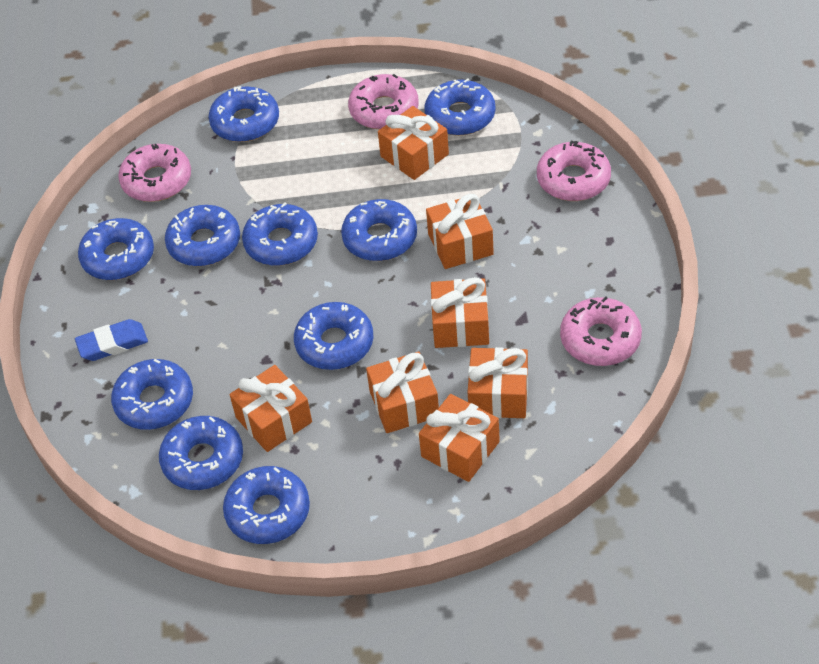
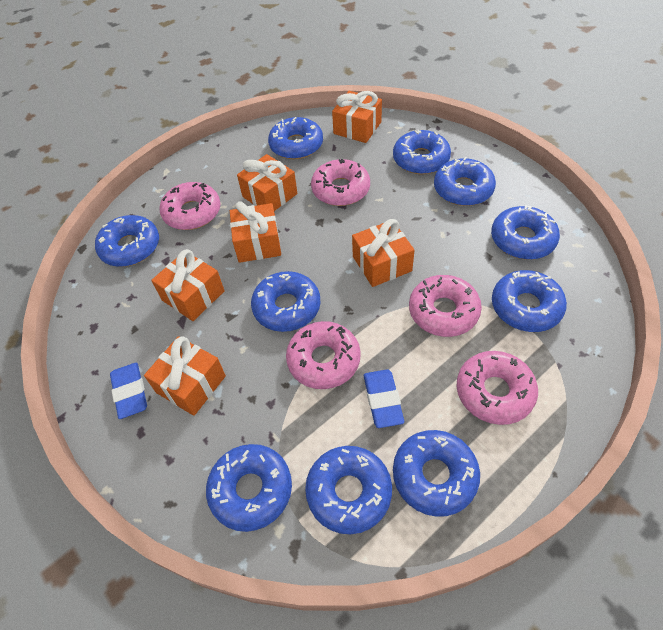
blue eraser: 1 -> 2
orange gift: 7 -> 6
pink donut: 4 -> 5

